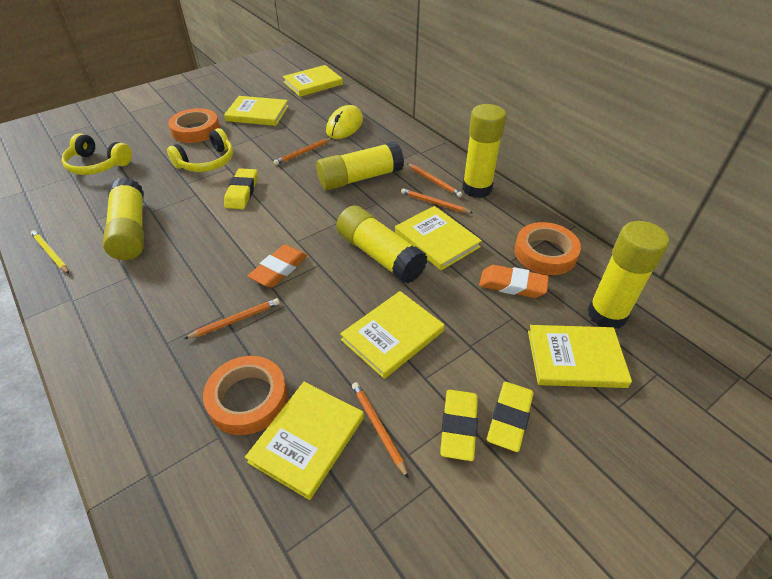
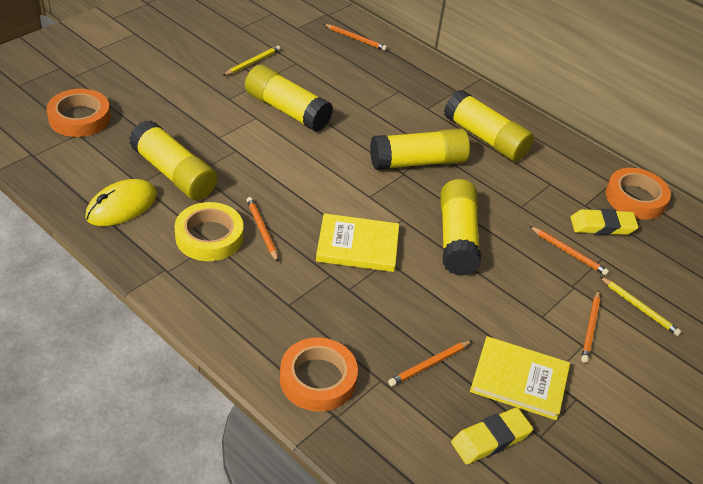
orange eraser: 2 -> 0
yellow book: 6 -> 2
yellow eraser: 3 -> 2
yellow headphones: 2 -> 0
yellow pencil: 1 -> 2
yellow tape: 0 -> 1

